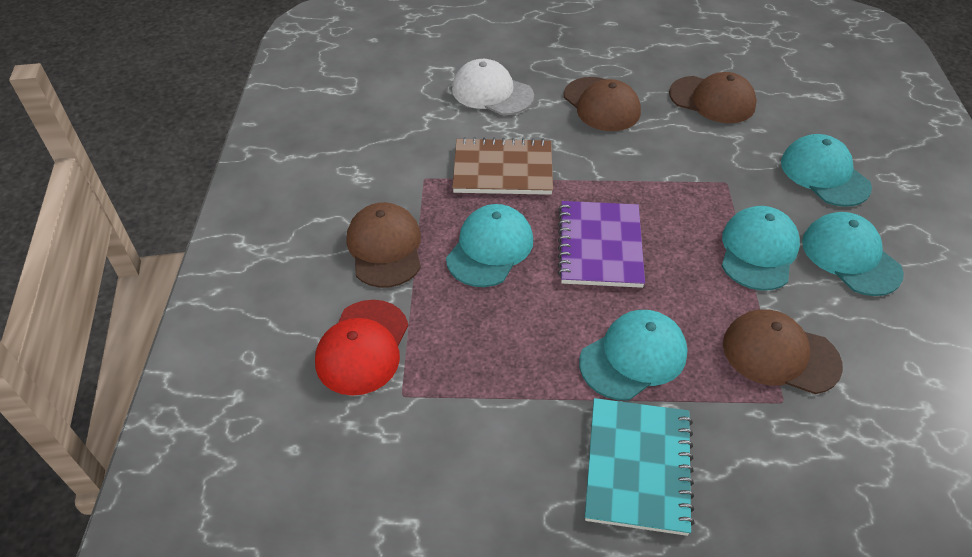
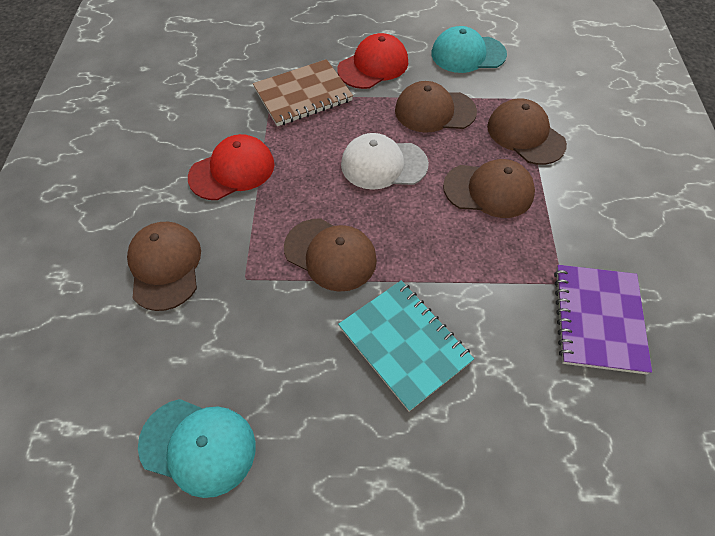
brown cap: 4 -> 5
red cap: 1 -> 2
turquoise cap: 5 -> 2

